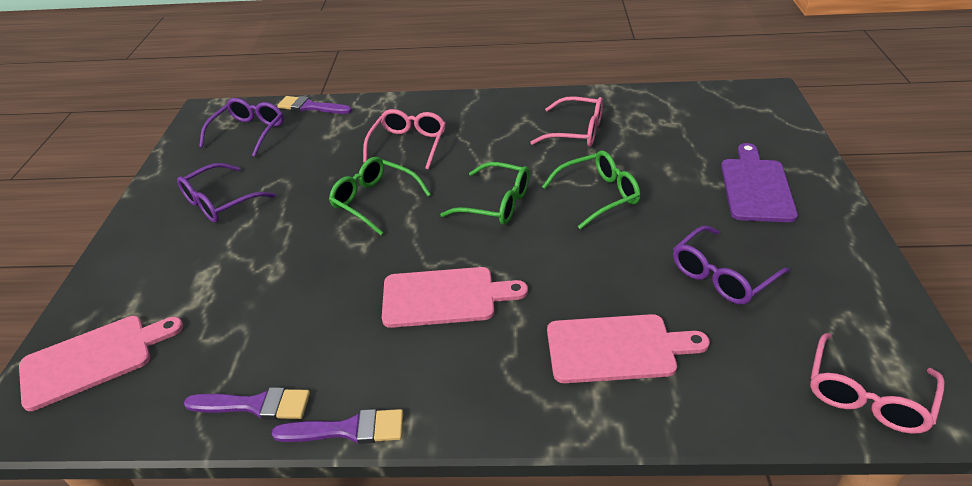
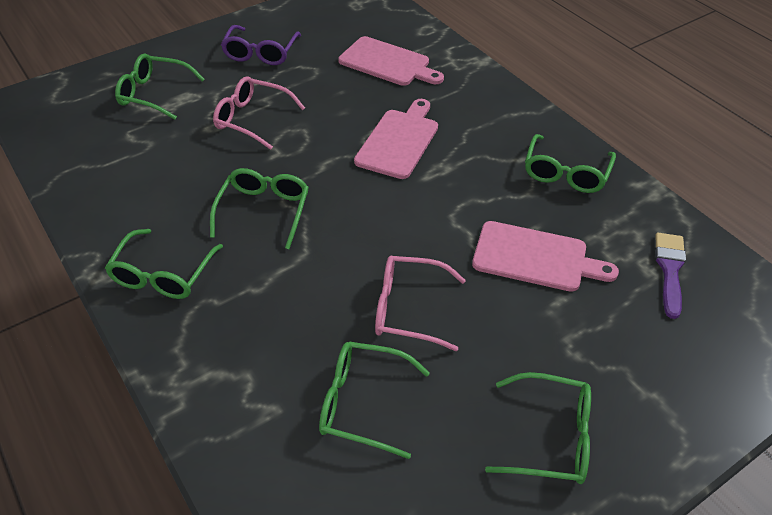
green glasses: 3 -> 6
pink glasses: 3 -> 2
purple brush: 3 -> 1
purple cutting board: 1 -> 0
purple glasses: 3 -> 1

